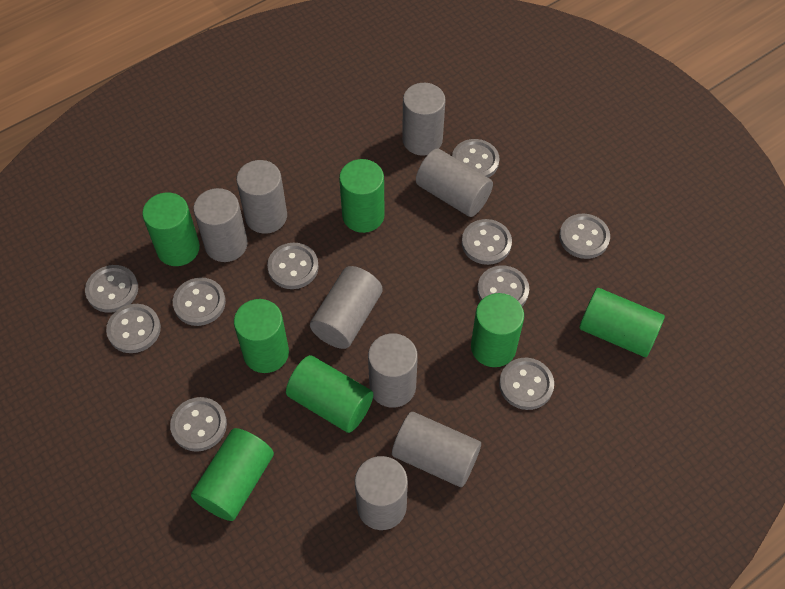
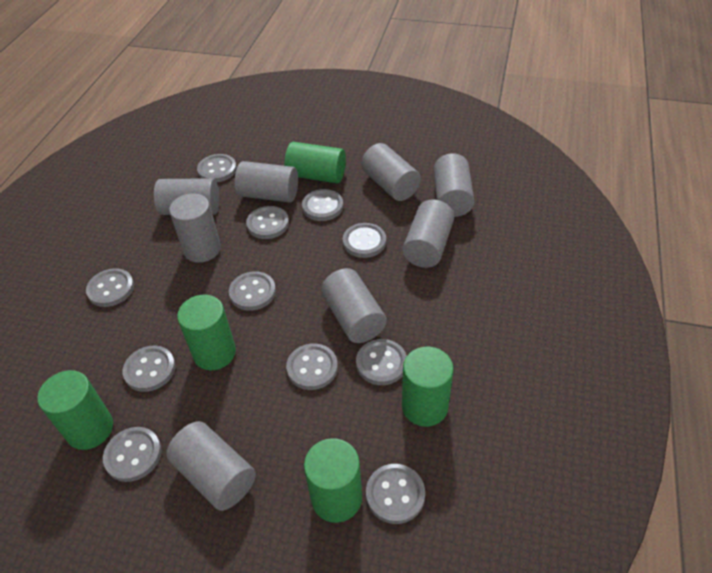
green cylinder: 7 -> 5
grey button: 10 -> 11

